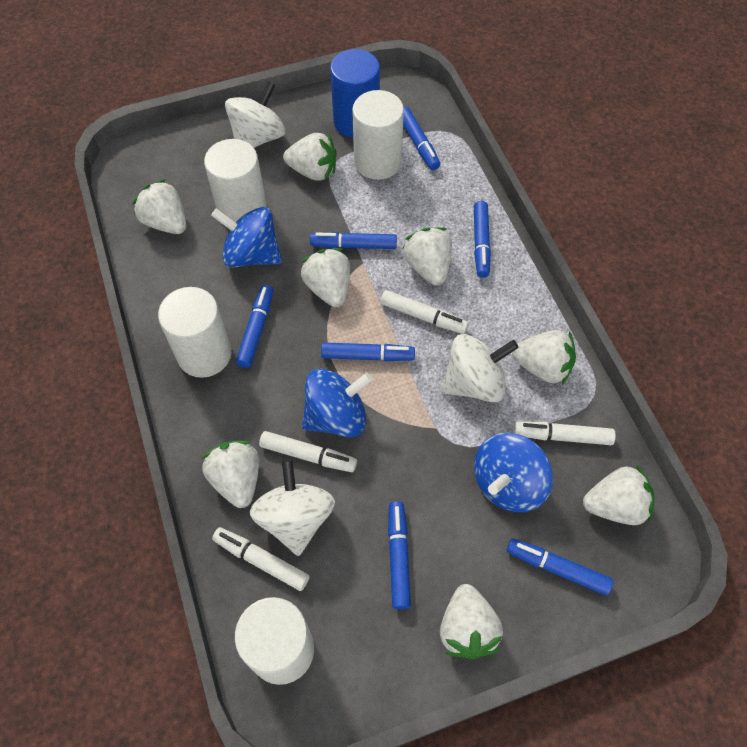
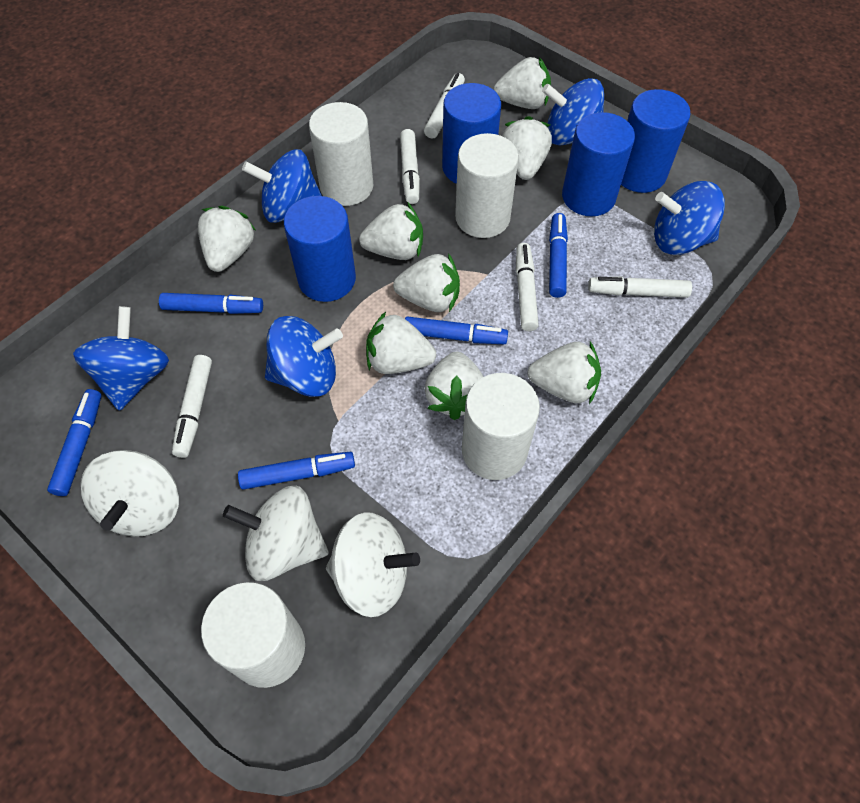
blue cylinder: 1 -> 4
blue marker: 7 -> 5
blue spinning top: 3 -> 5
white marker: 4 -> 5

